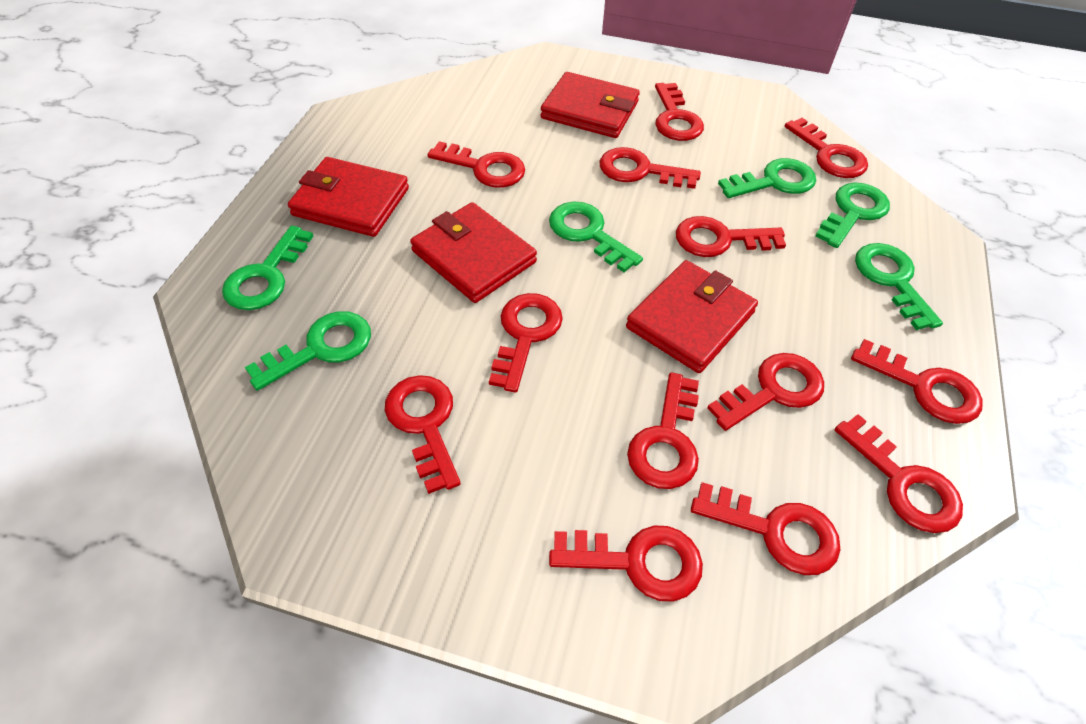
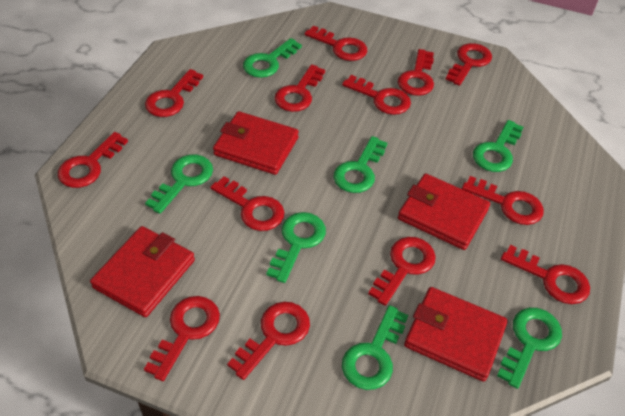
green key: 6 -> 7

